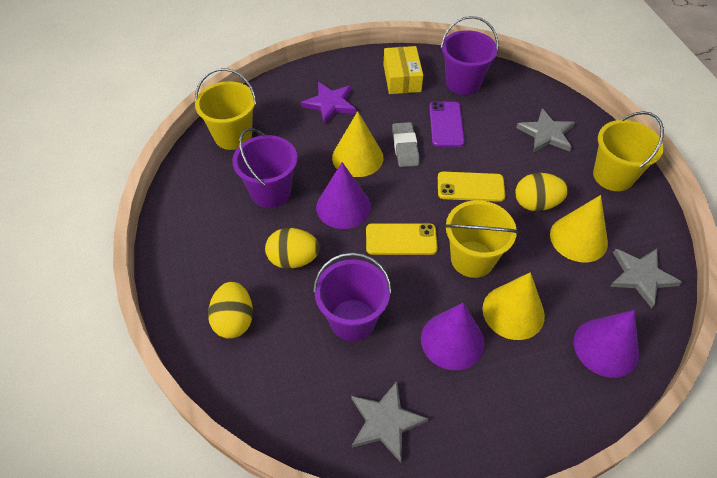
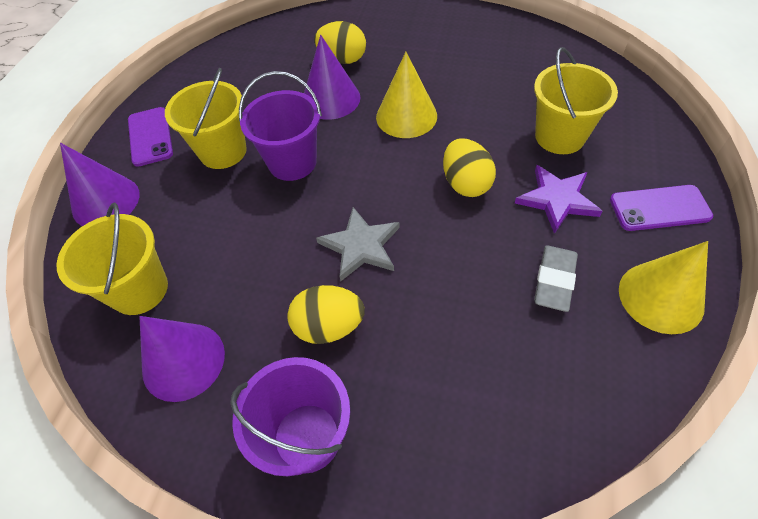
grey star: 3 -> 1
purple bucket: 3 -> 2
purple phone: 1 -> 2
yellow box: 1 -> 0
yellow cone: 3 -> 2
yellow phone: 2 -> 0

